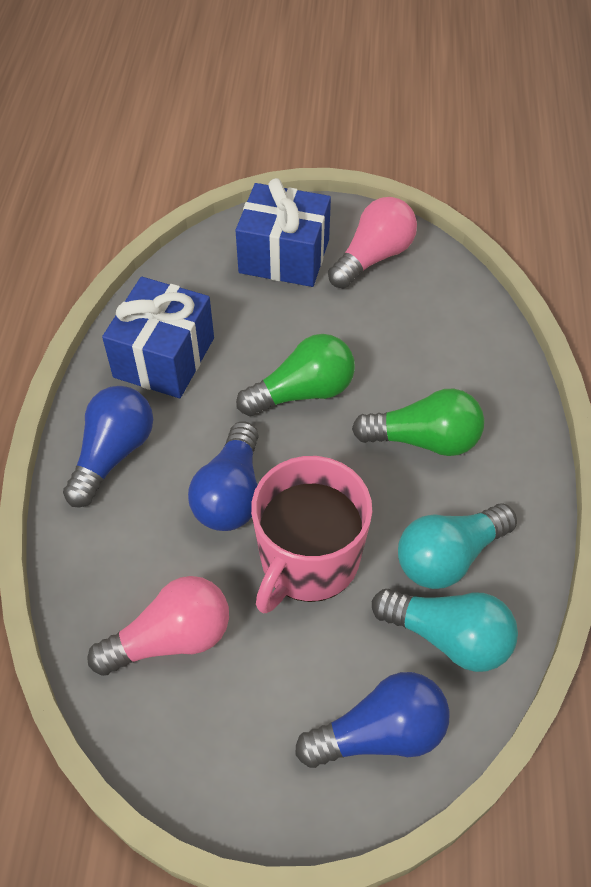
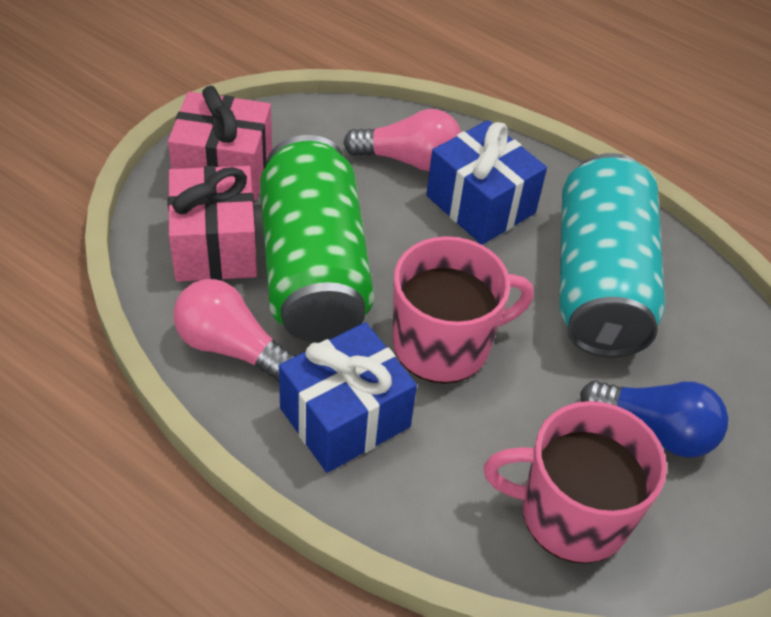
blue light bulb: 3 -> 1
green can: 0 -> 1
green light bulb: 2 -> 0
pink gift: 0 -> 2
pink mug: 1 -> 2
turquoise can: 0 -> 1
turquoise light bulb: 2 -> 0

